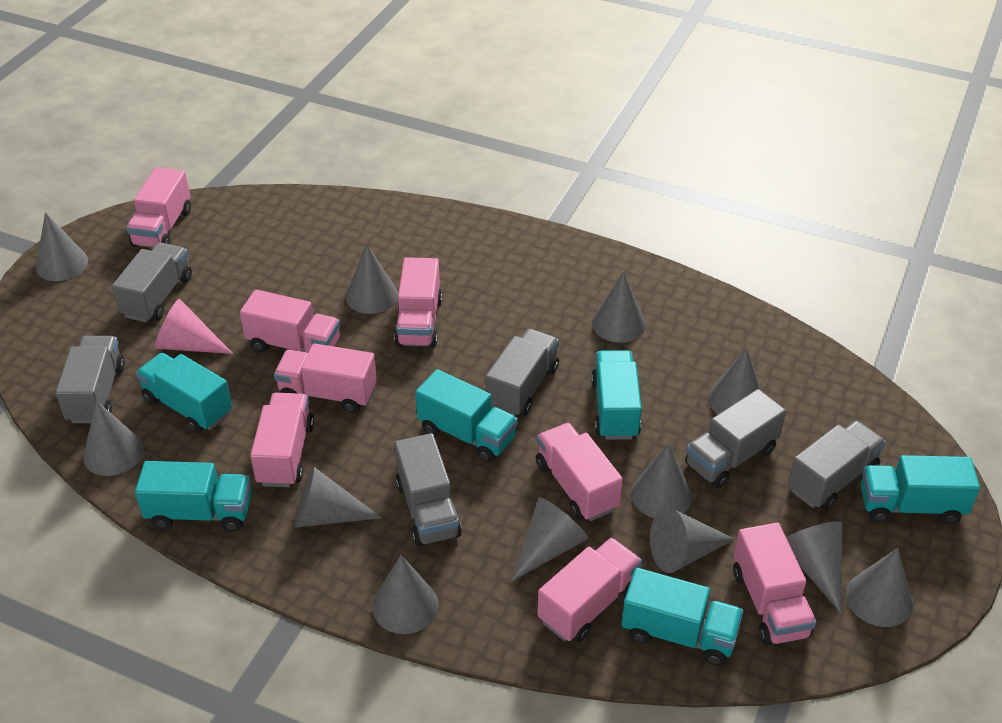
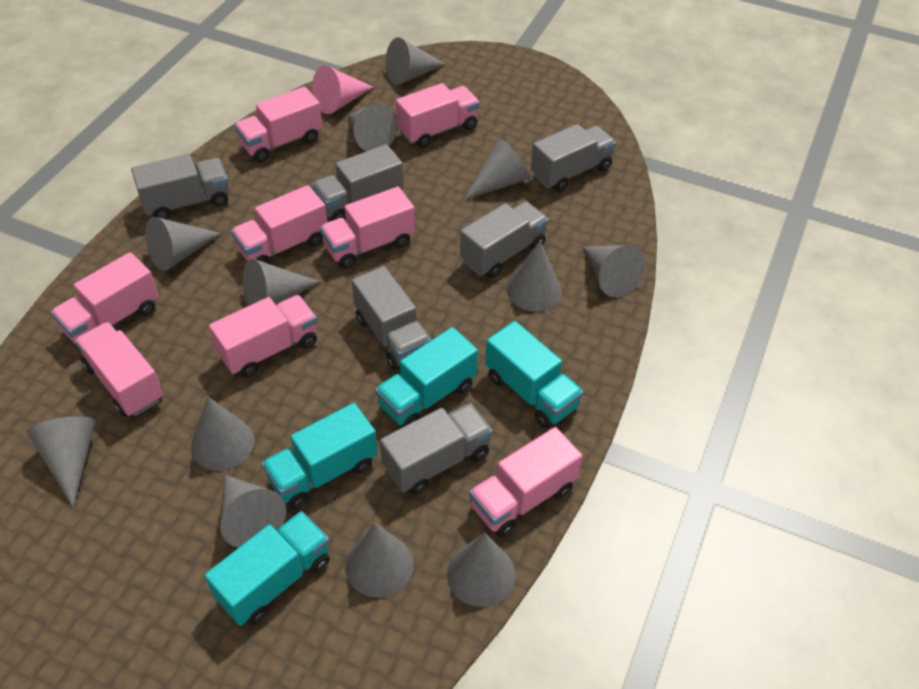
turquoise truck: 6 -> 4

